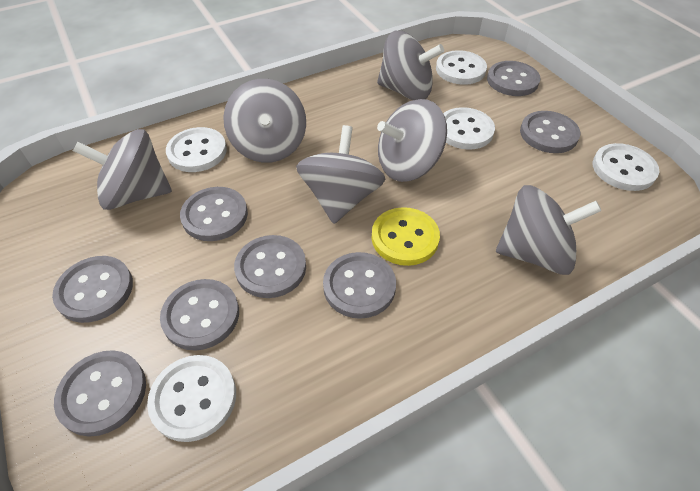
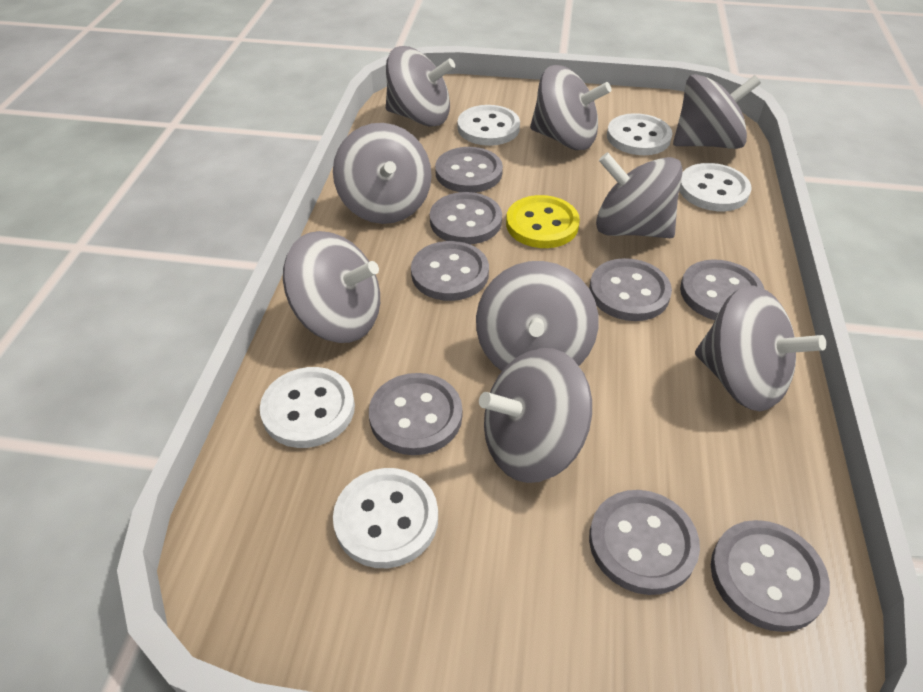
grey spinning top: 6 -> 9

